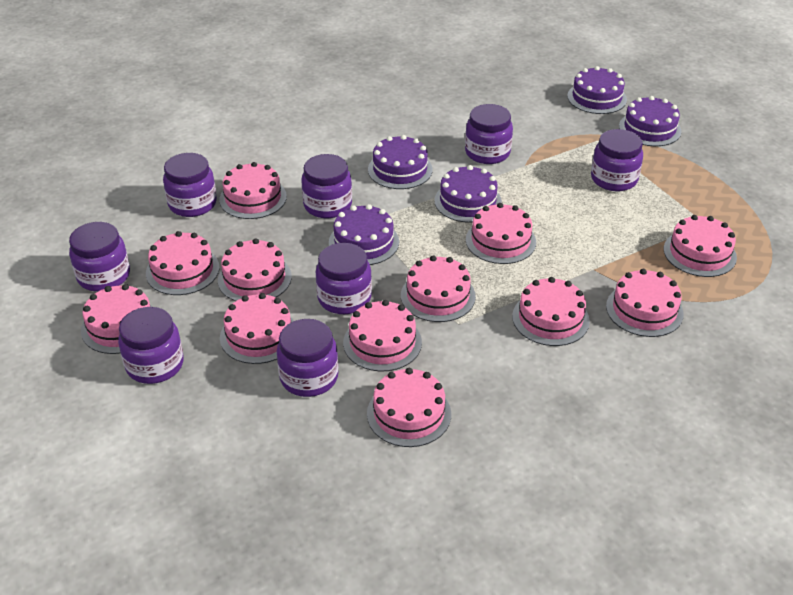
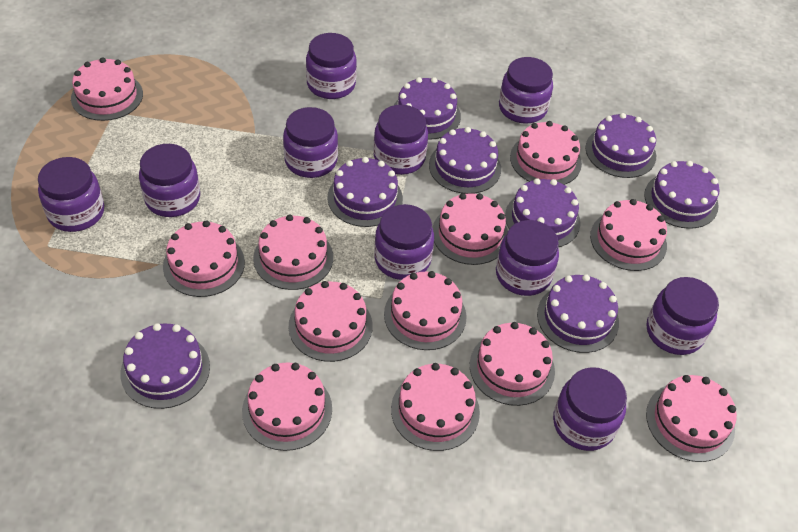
purple cake: 5 -> 8
purple jar: 8 -> 10

